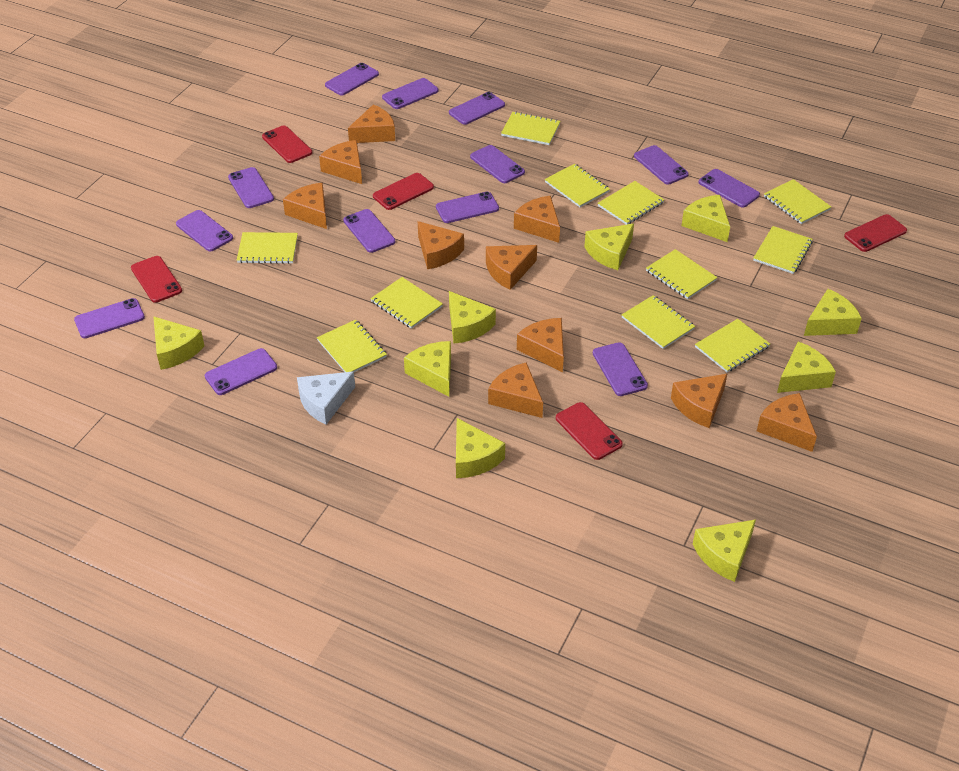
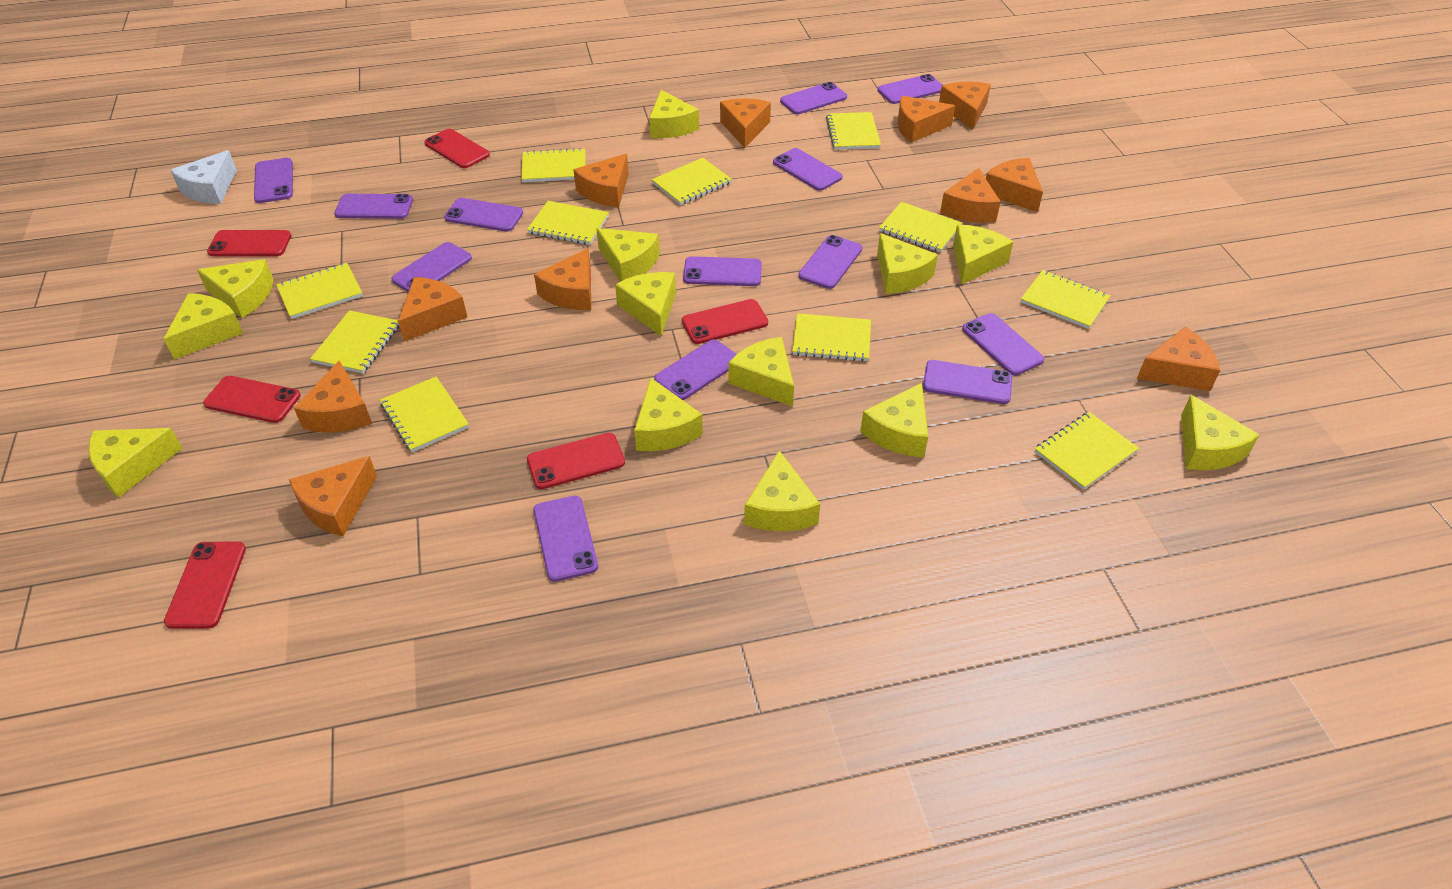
orange cheese: 10 -> 11
red phone: 5 -> 6
yellow cheese: 9 -> 13

